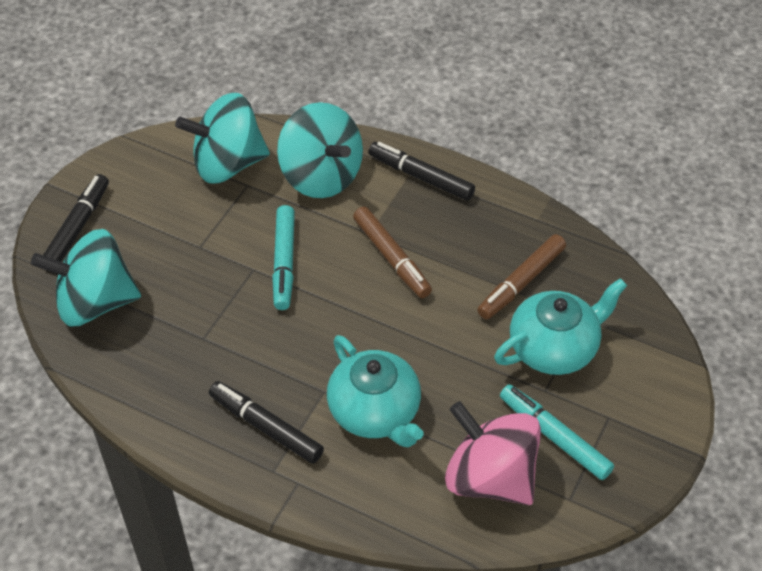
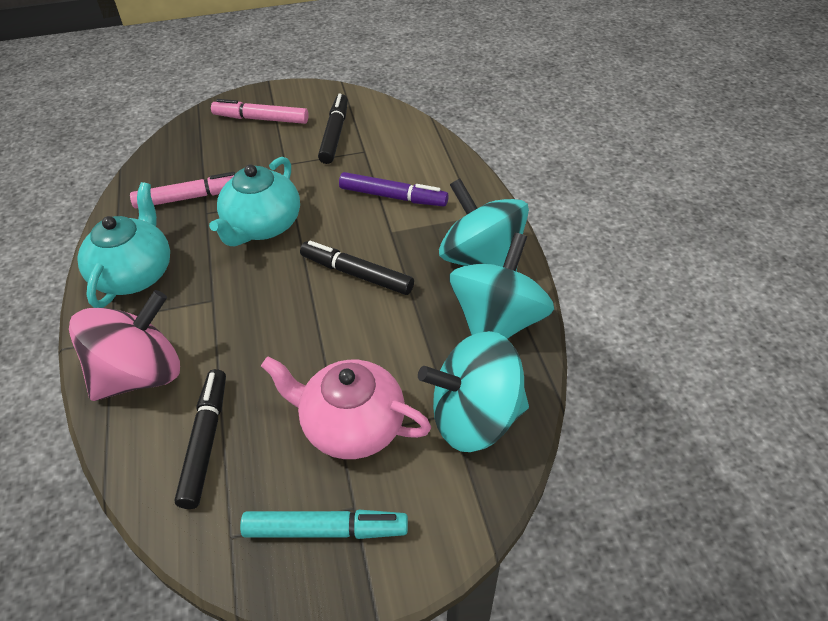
brown marker: 2 -> 0
pink marker: 0 -> 2
pink teapot: 0 -> 1
purple marker: 0 -> 1
turquoise marker: 2 -> 1

